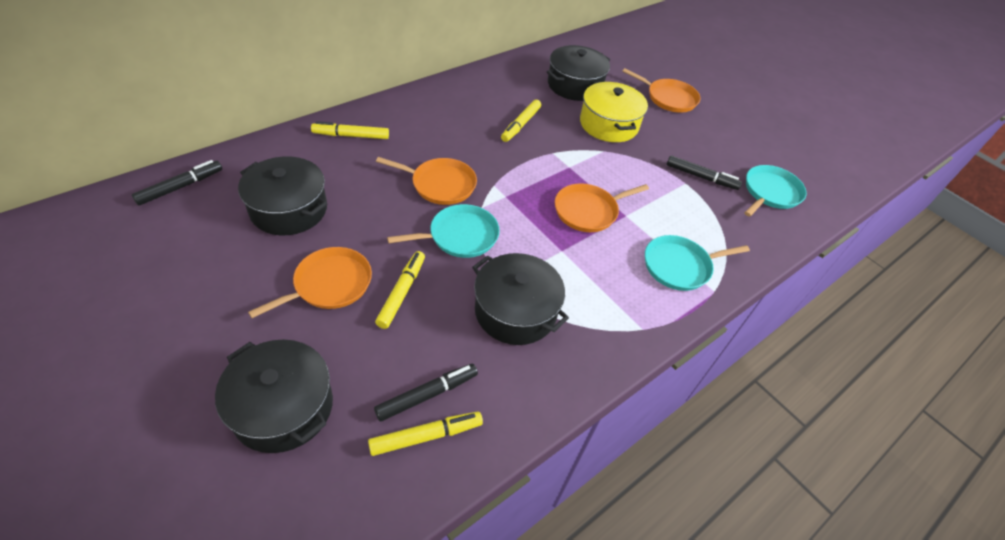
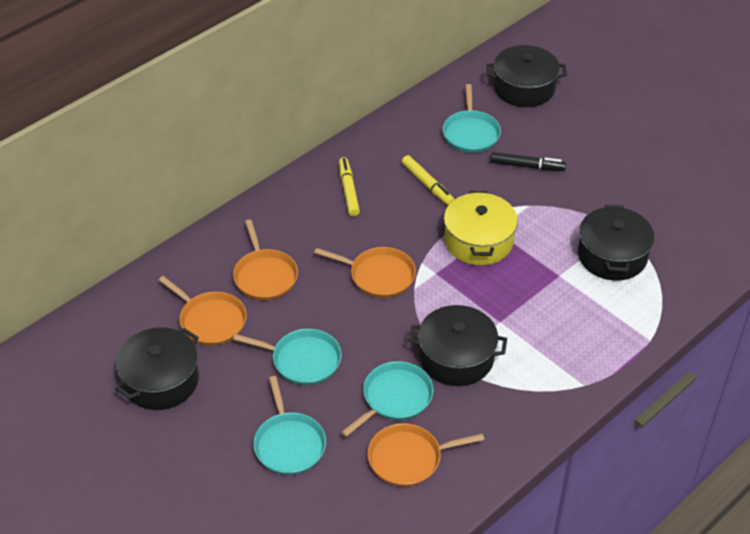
black marker: 3 -> 1
turquoise pan: 3 -> 4
yellow marker: 4 -> 2

